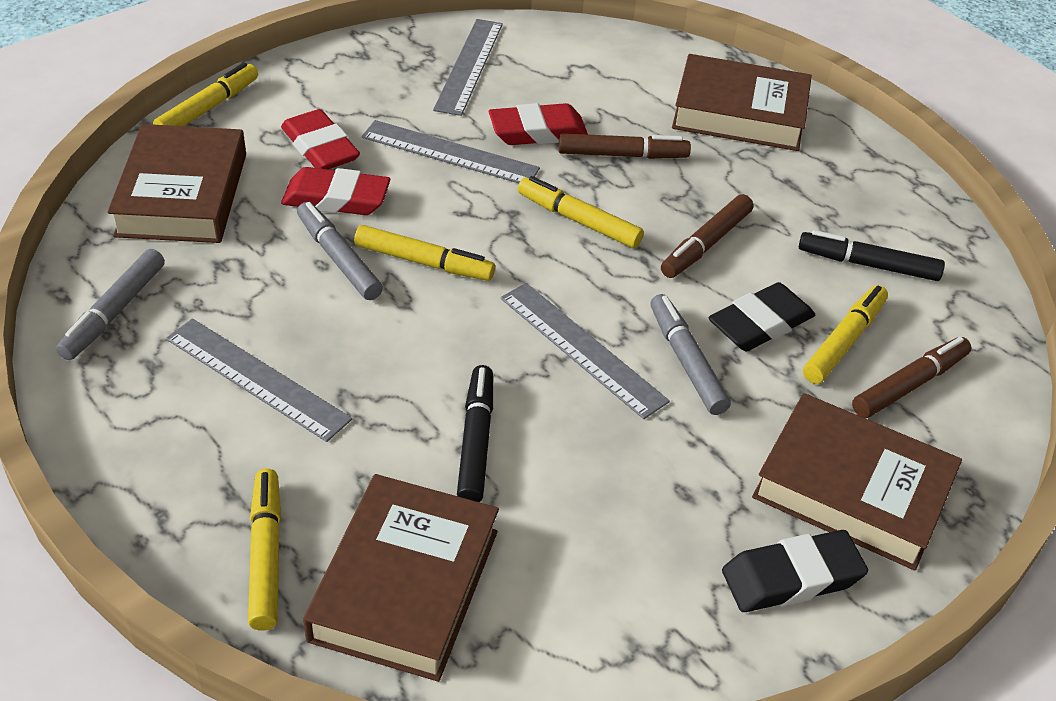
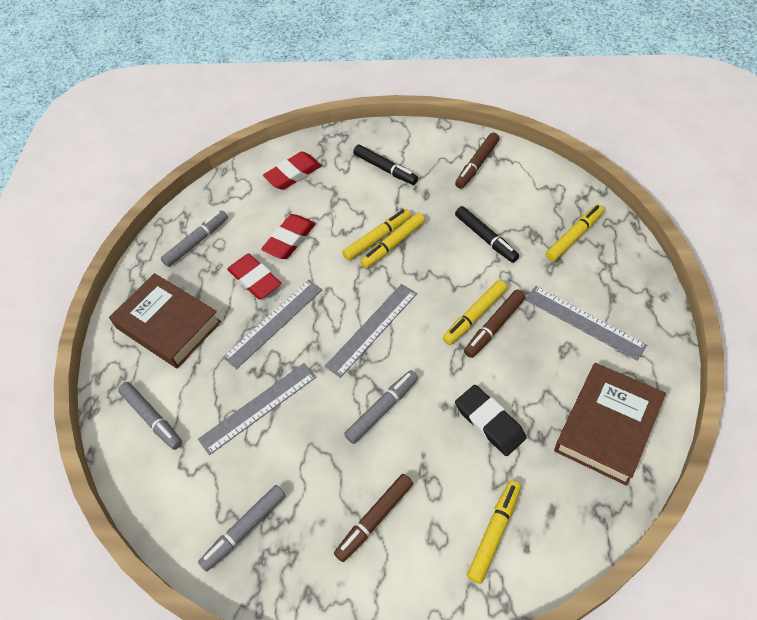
black eraser: 2 -> 1
brown book: 4 -> 2
grey marker: 3 -> 4

